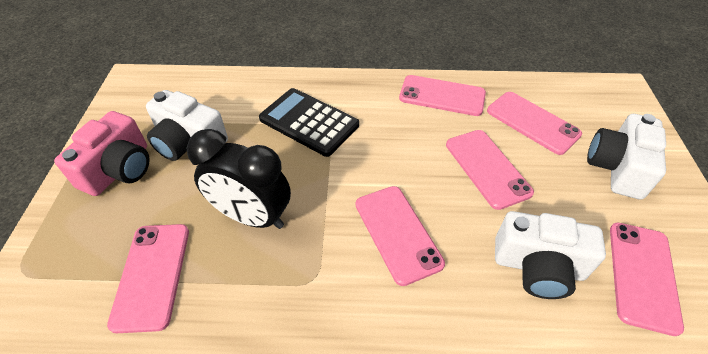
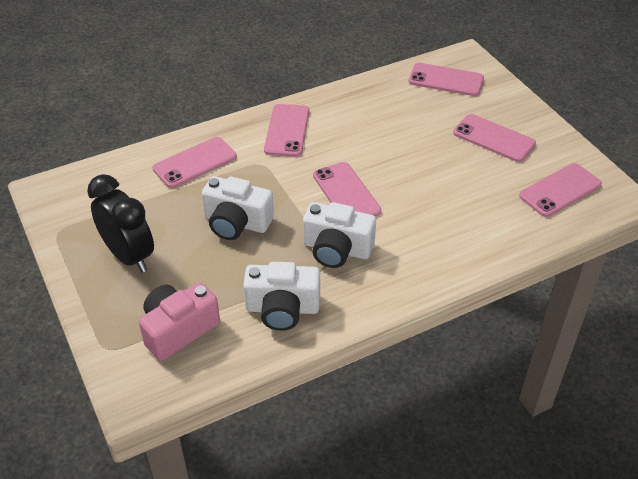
black calculator: 1 -> 0

